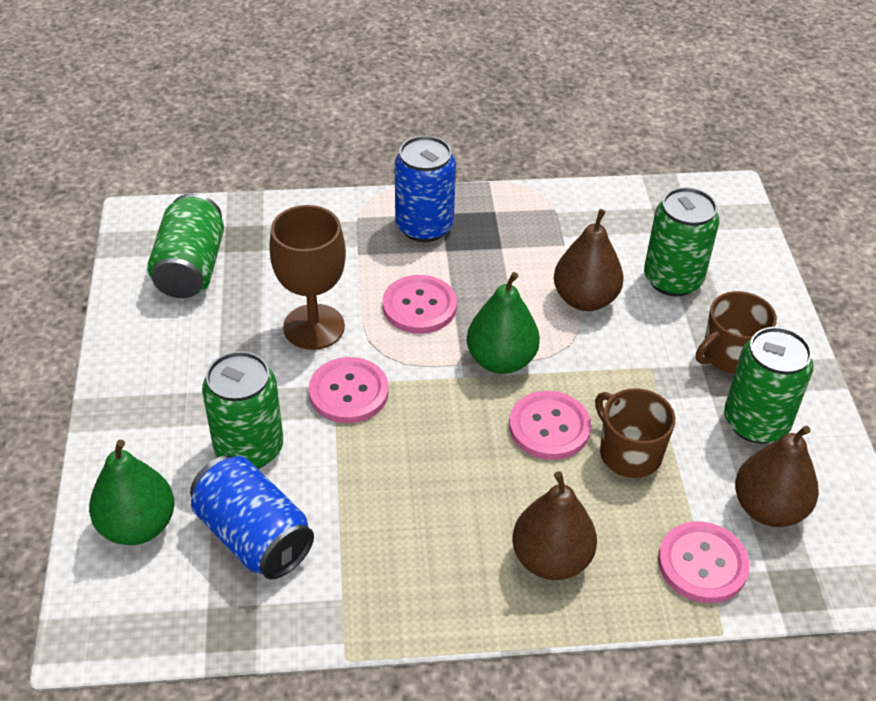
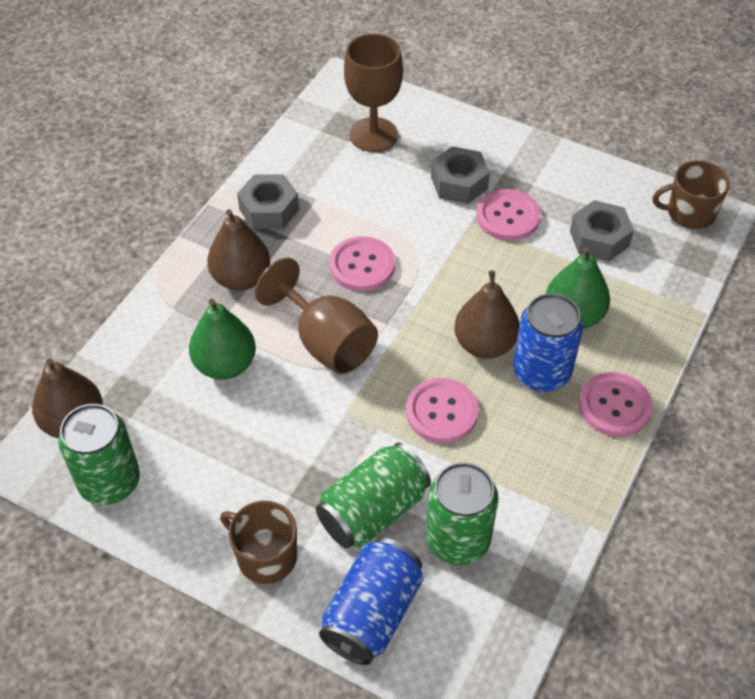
brown goblet: 1 -> 2
green can: 4 -> 3
grey nut: 0 -> 3

